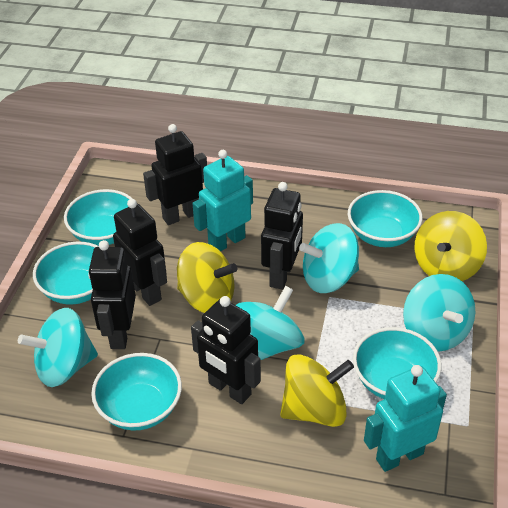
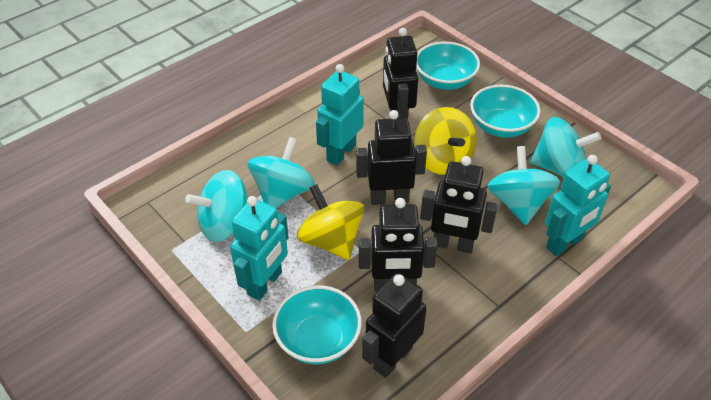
turquoise bowl: 5 -> 3
turquoise robot: 2 -> 3
yellow spinning top: 3 -> 2

